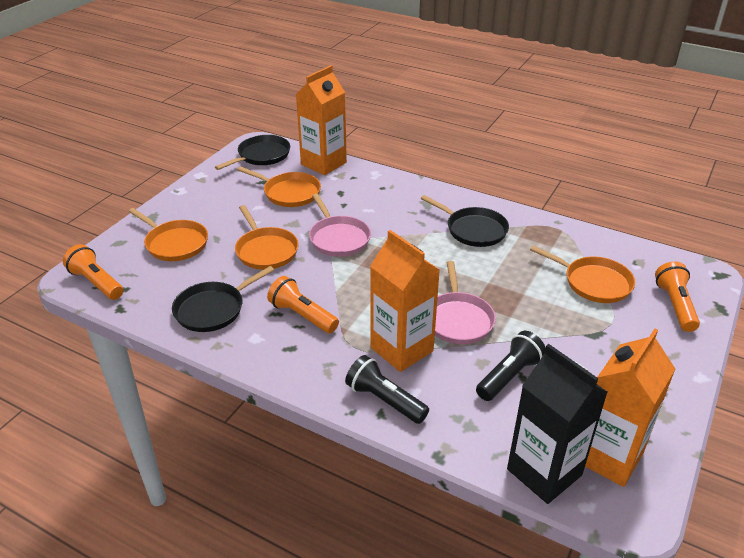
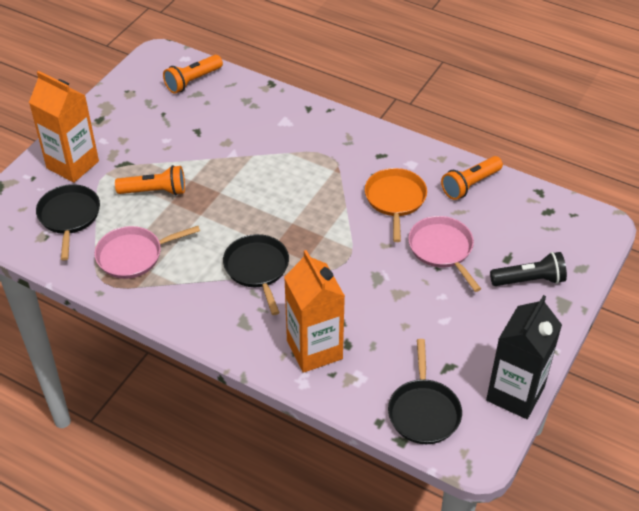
black flashlight: 2 -> 1
orange carton: 3 -> 2
orange pan: 4 -> 1

